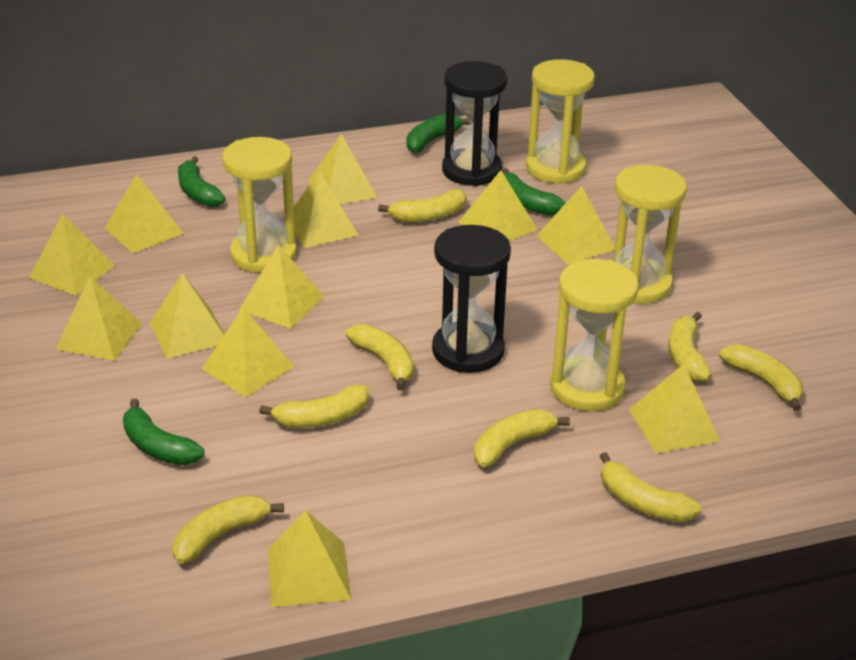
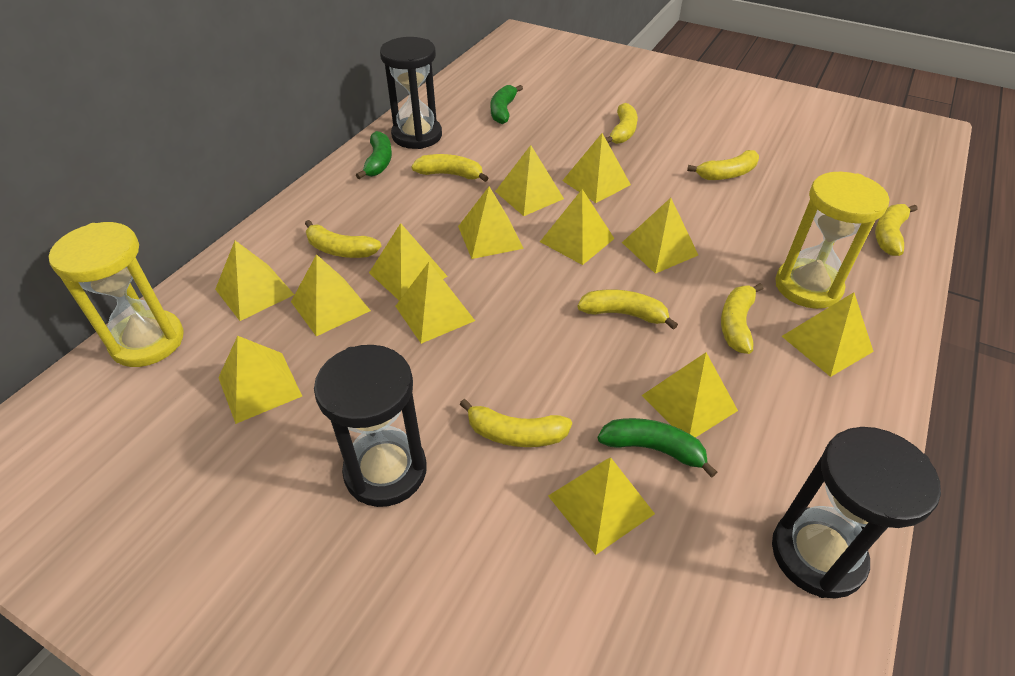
black hourglass: 2 -> 3
green banana: 4 -> 3
yellow hourglass: 4 -> 2
yellow pyramid: 12 -> 13

